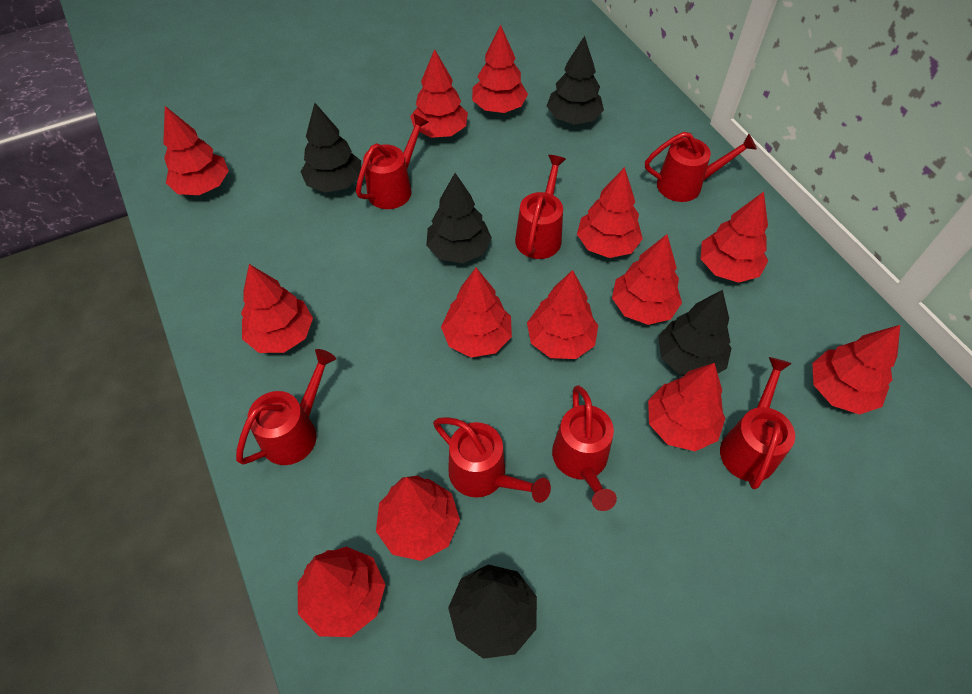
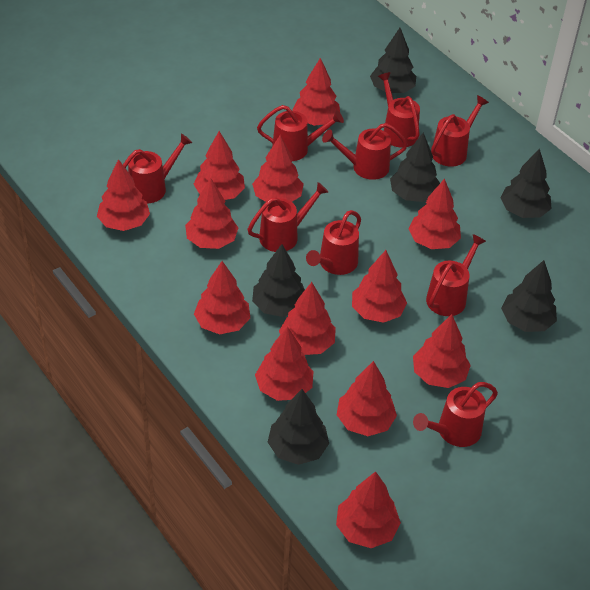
black tree: 5 -> 6
red watering can: 7 -> 9

